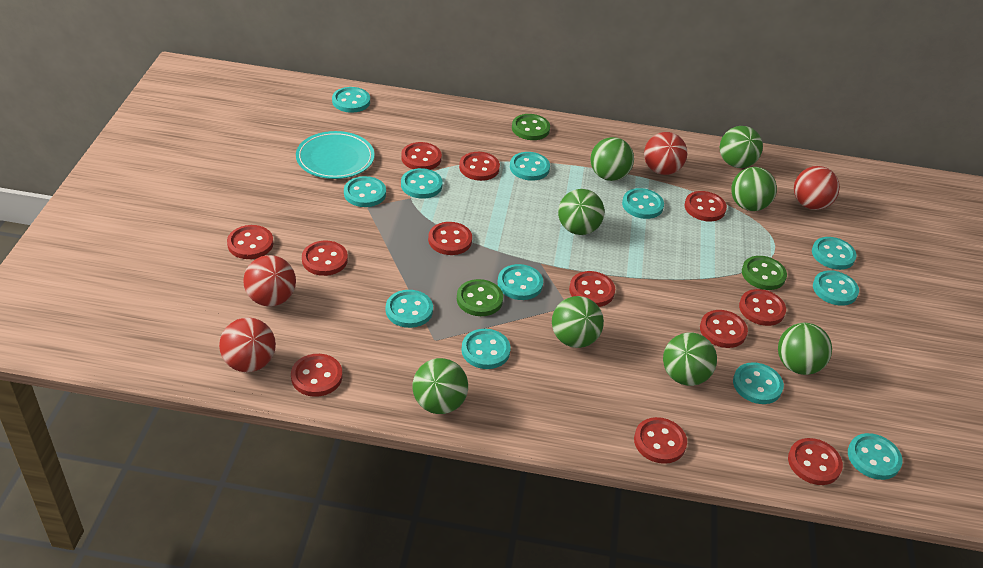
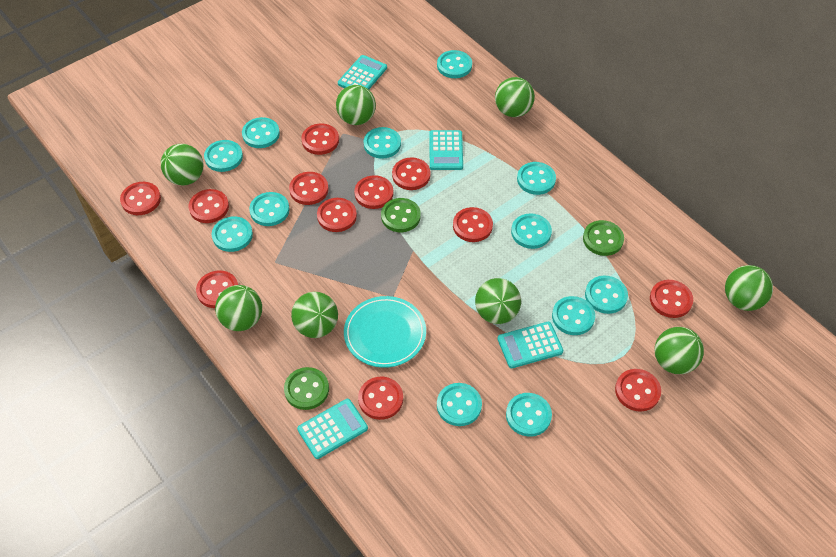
red ball: 4 -> 0
turquoise calculator: 0 -> 4

